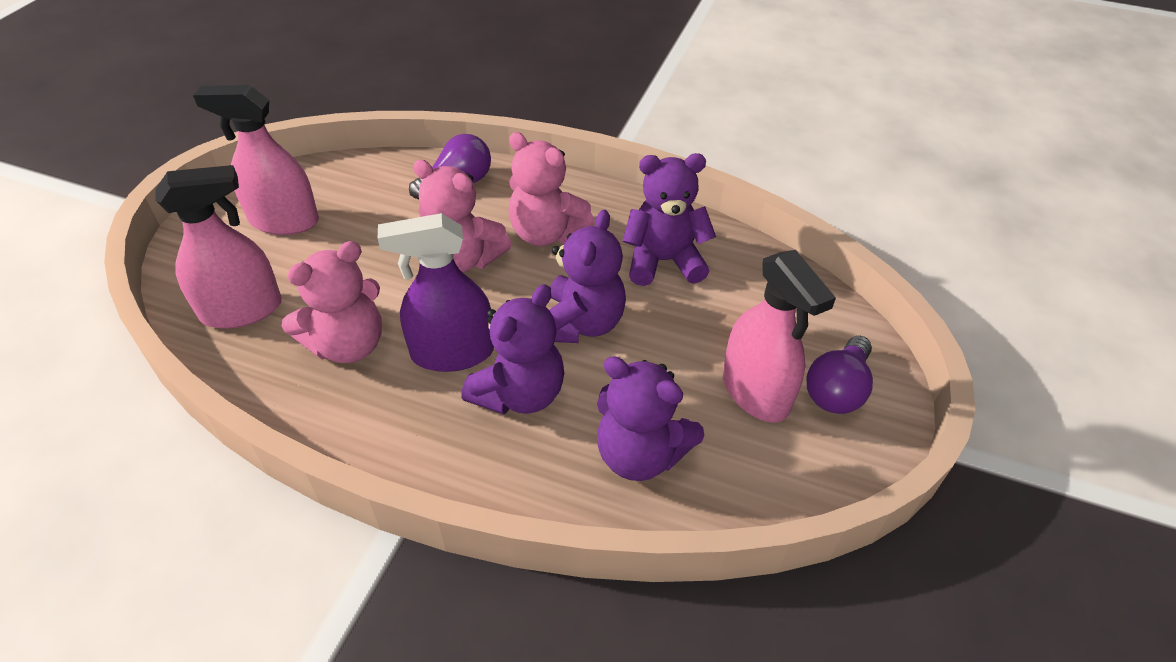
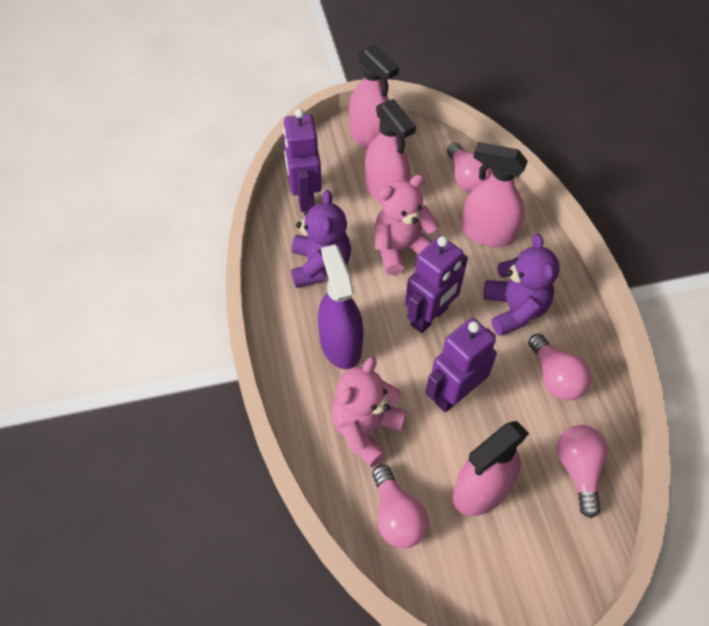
pink light bulb: 0 -> 4
pink spray bottle: 3 -> 4
pink teddy bear: 3 -> 2
purple light bulb: 2 -> 0
purple robot: 0 -> 3
purple teddy bear: 4 -> 2

